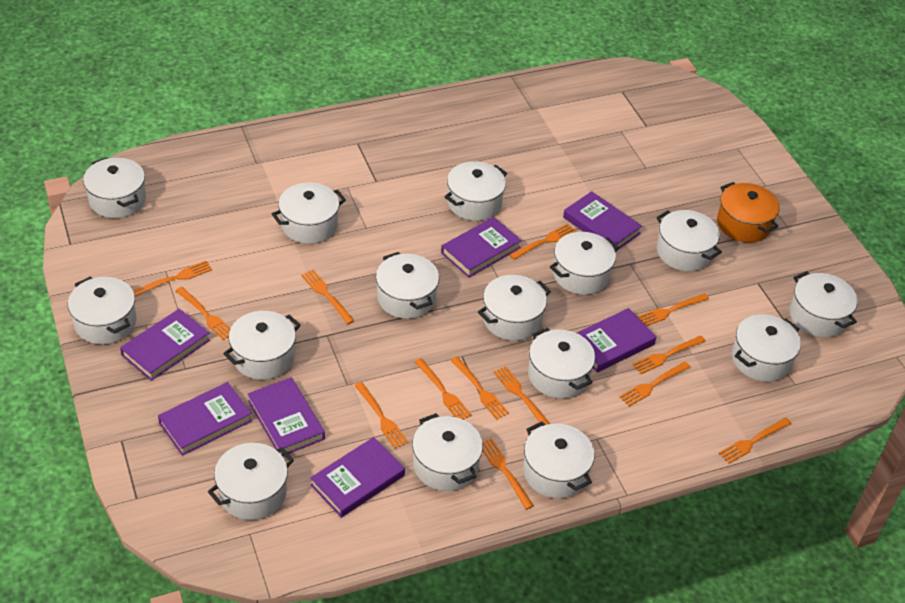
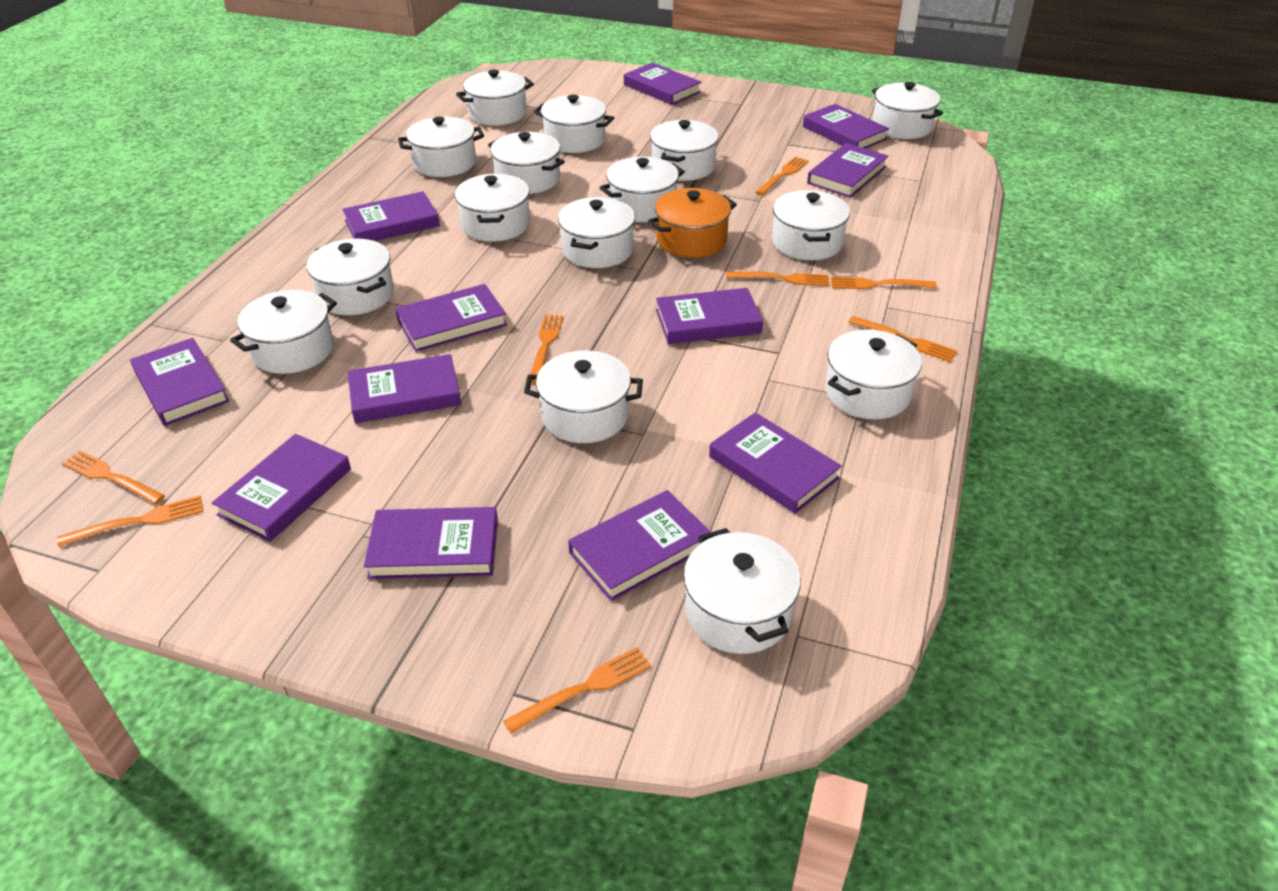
orange fork: 13 -> 8
purple book: 7 -> 12

